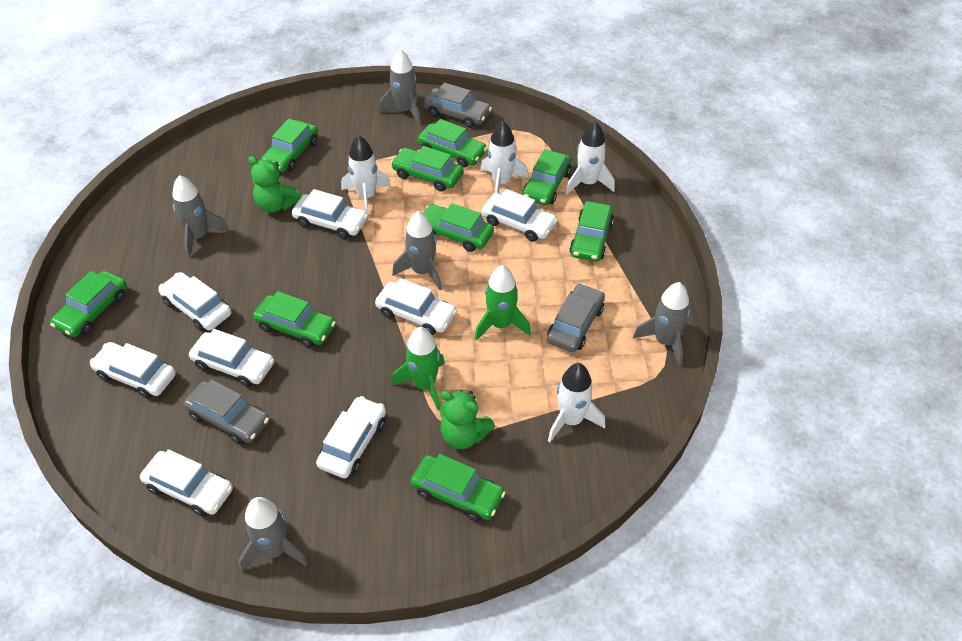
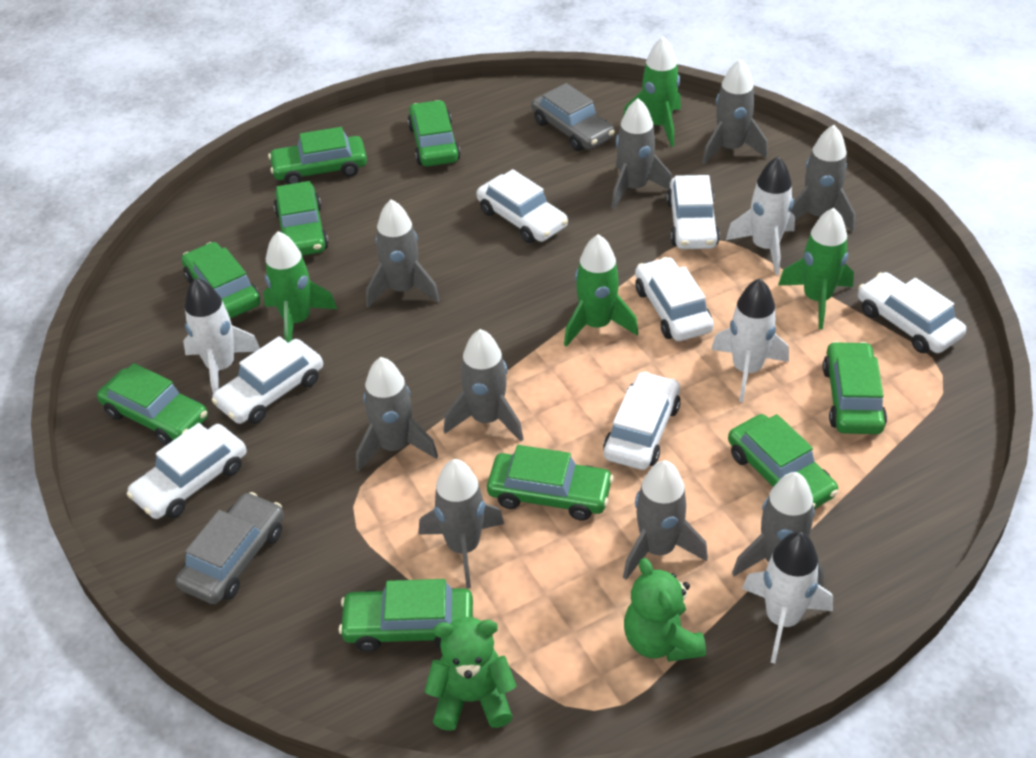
green rocket: 2 -> 4
grey car: 3 -> 2
grey rocket: 5 -> 9
white car: 8 -> 7

